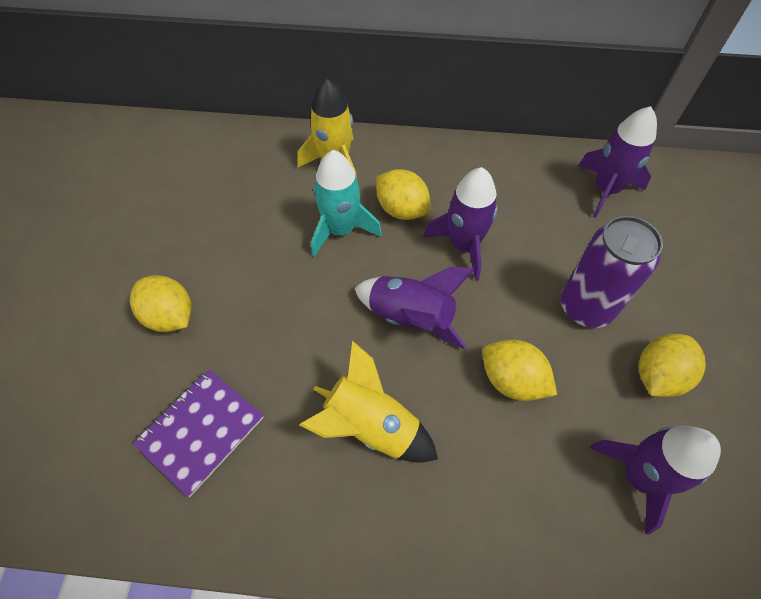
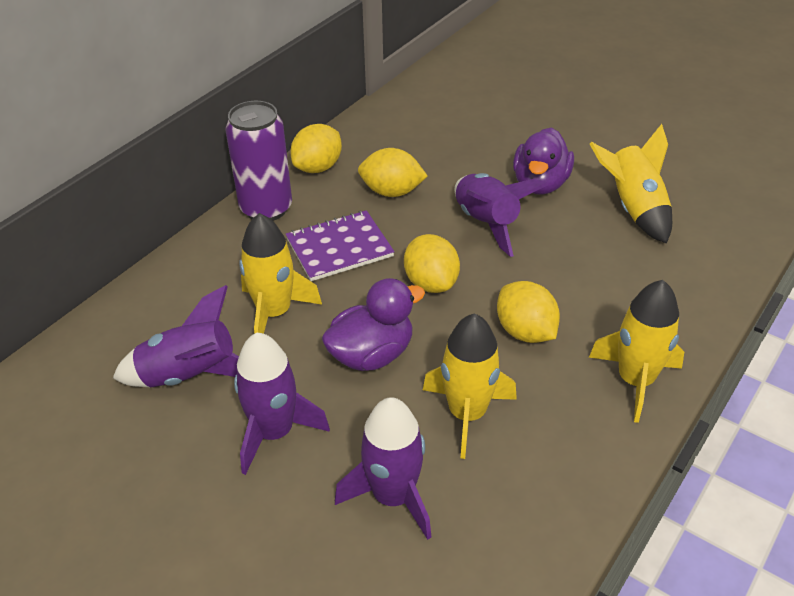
purple duck: 0 -> 2
turquoise rocket: 1 -> 0
yellow rocket: 2 -> 4

